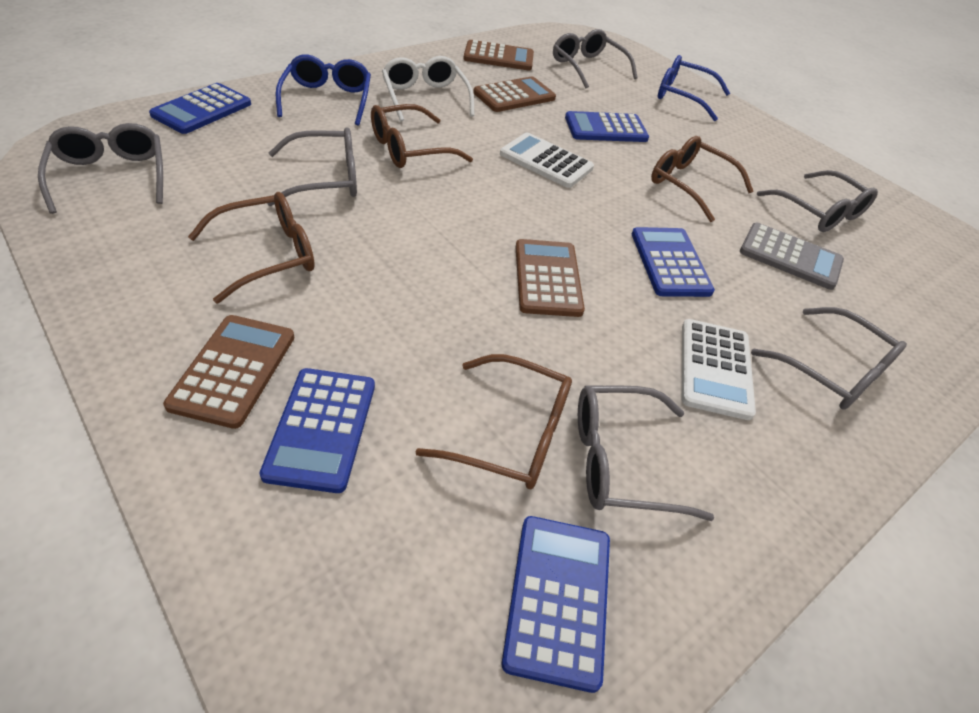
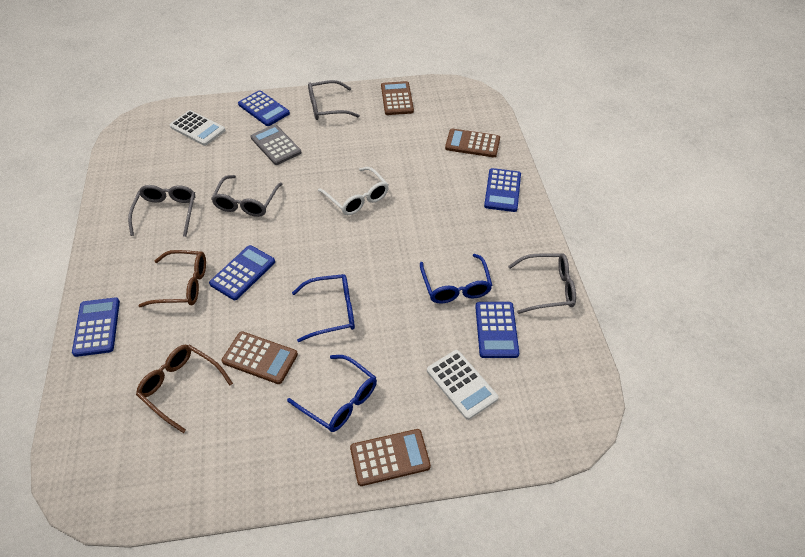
blue glasses: 2 -> 3
brown glasses: 4 -> 2
grey glasses: 6 -> 4

